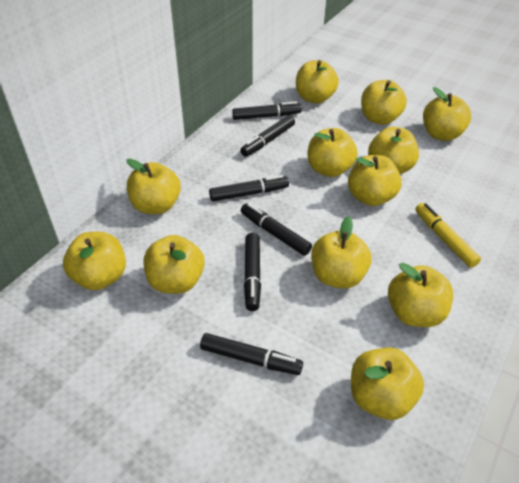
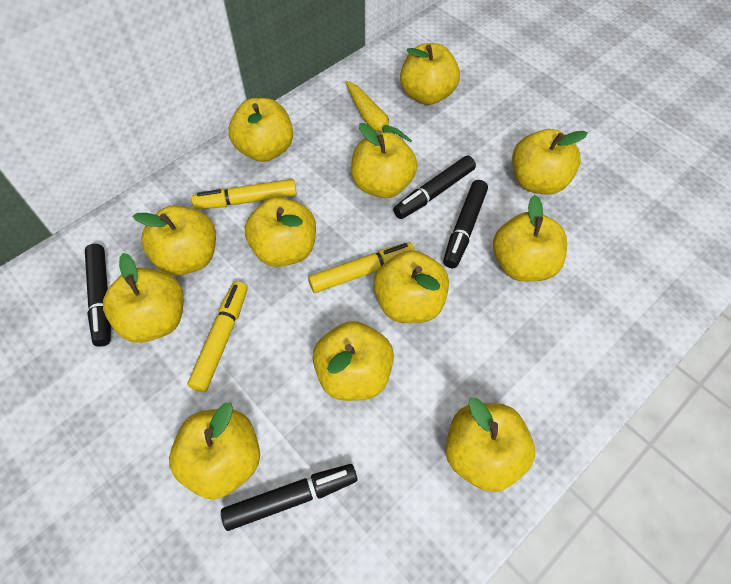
black marker: 6 -> 4
yellow carrot: 0 -> 1
yellow marker: 1 -> 3

